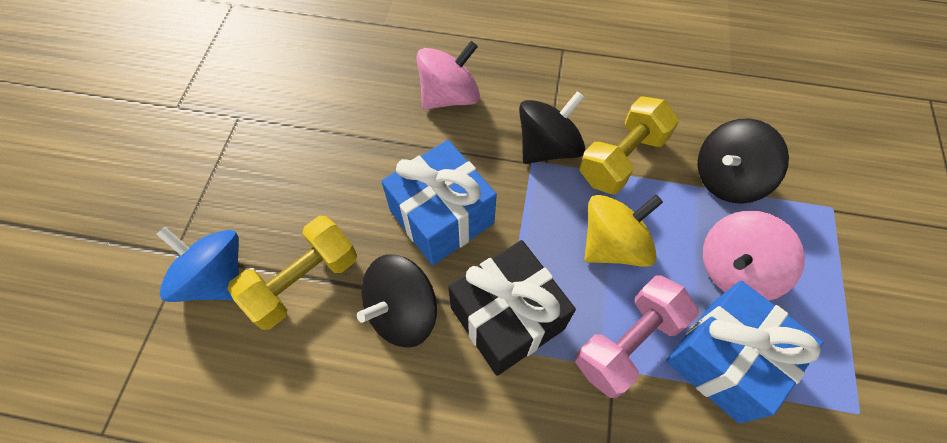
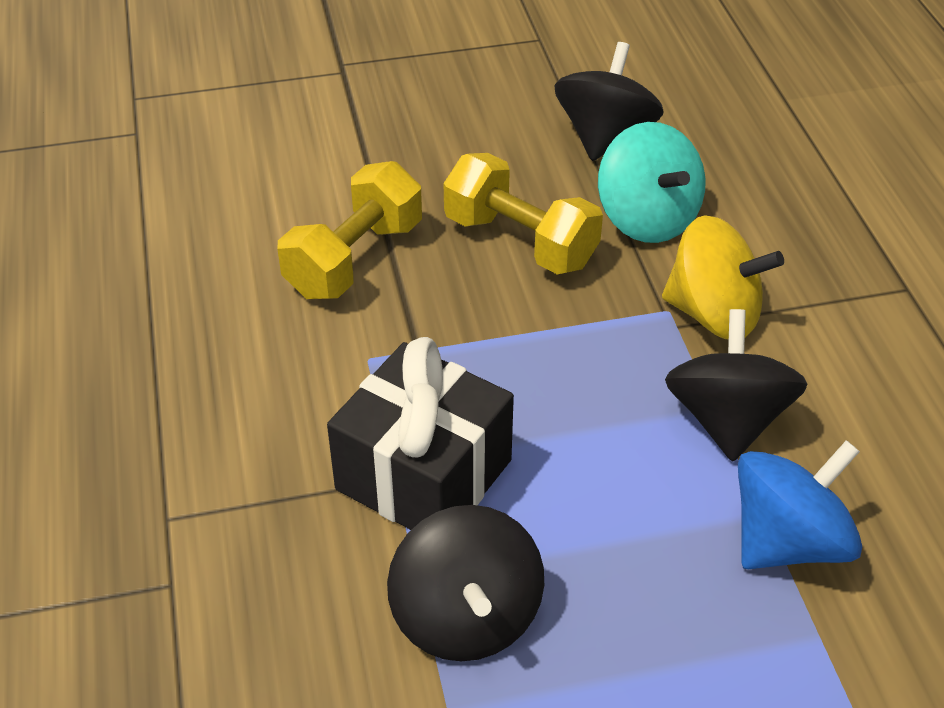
blue gift: 2 -> 0
pink dumbbell: 1 -> 0
pink spinning top: 2 -> 0
turquoise spinning top: 0 -> 1

